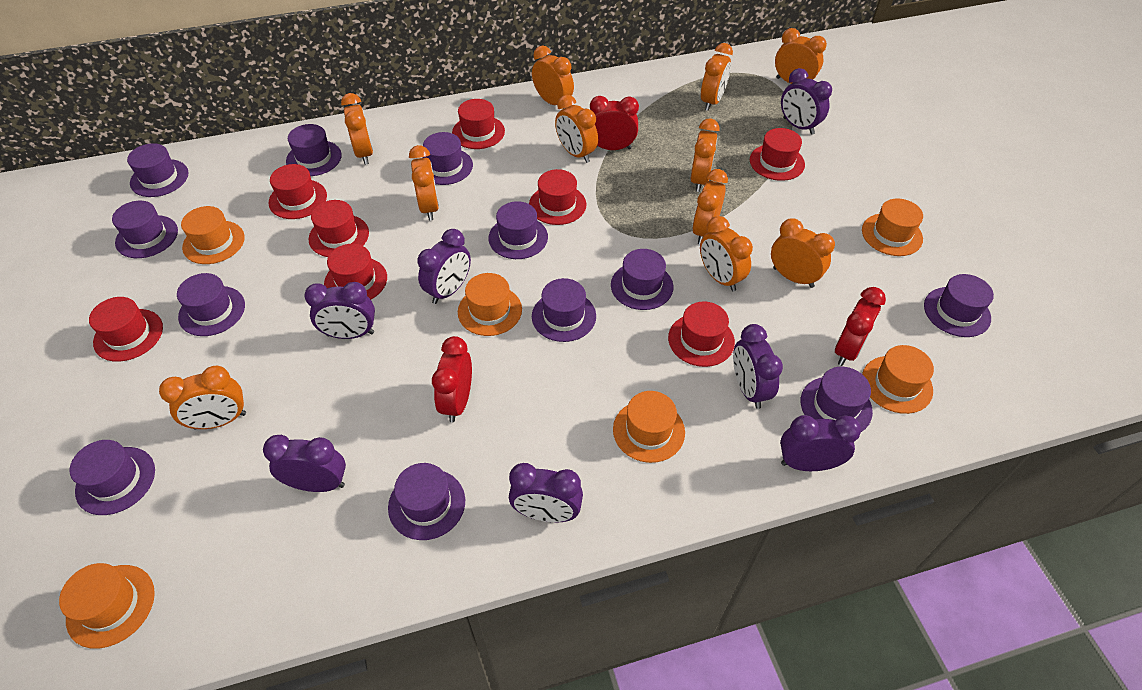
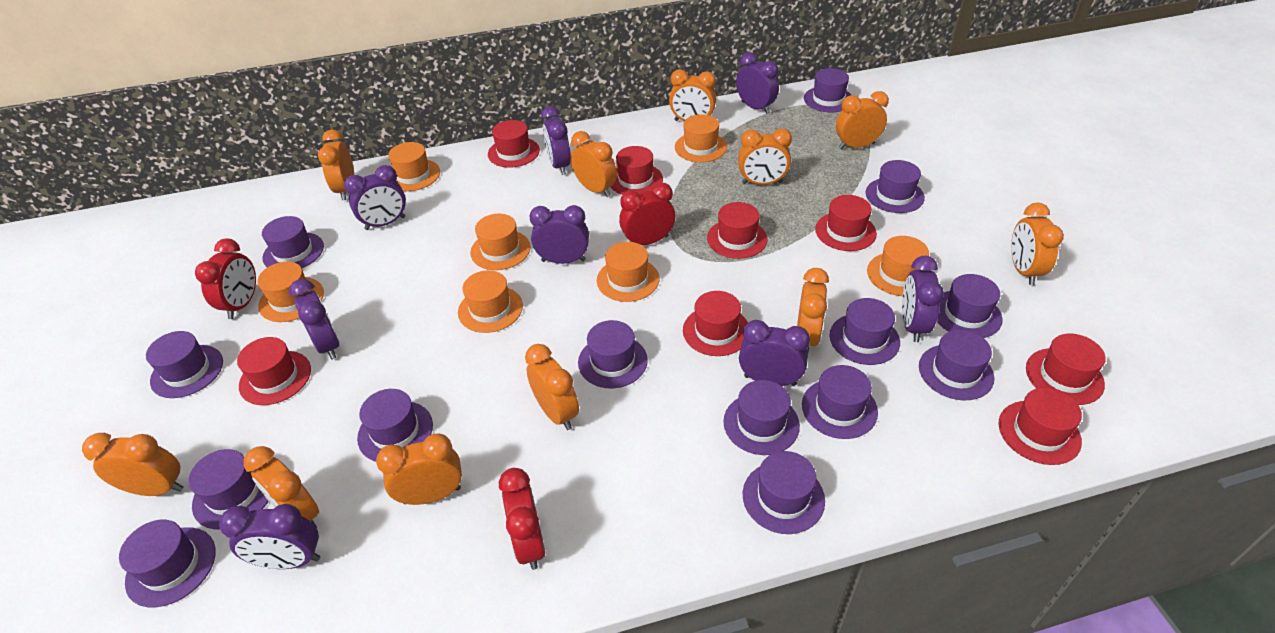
orange hat: 6 -> 7
purple clock: 7 -> 8
purple hat: 12 -> 14

